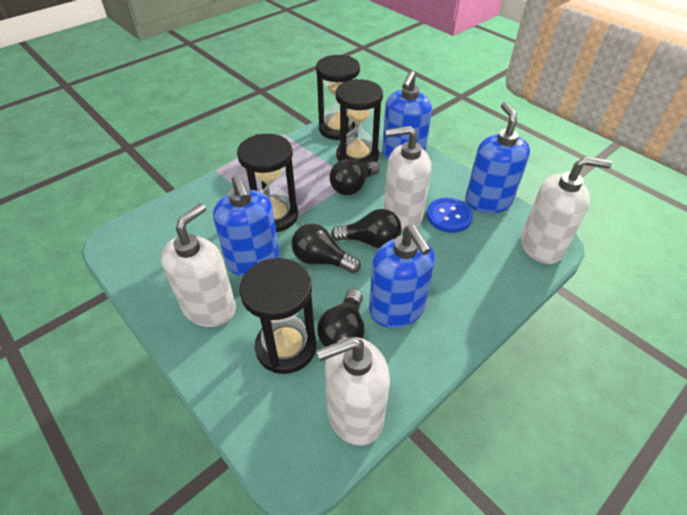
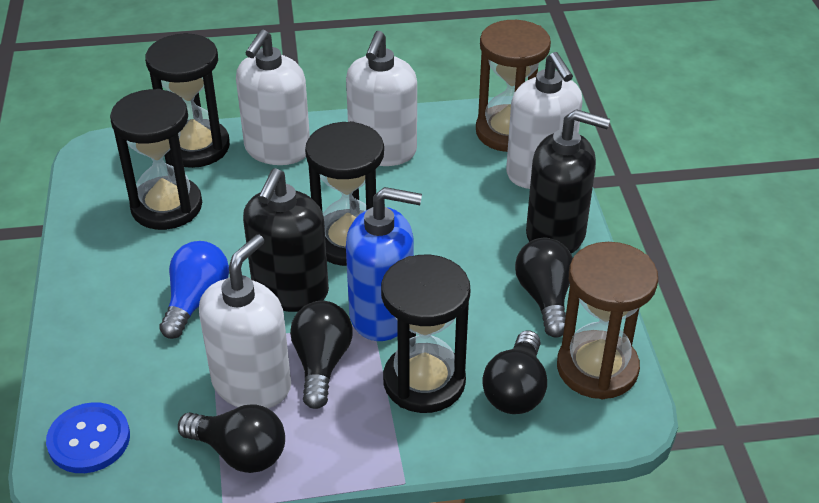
black soap dispenser: 0 -> 2
blue light bulb: 0 -> 1
blue soap dispenser: 4 -> 1
brown hourglass: 0 -> 2

